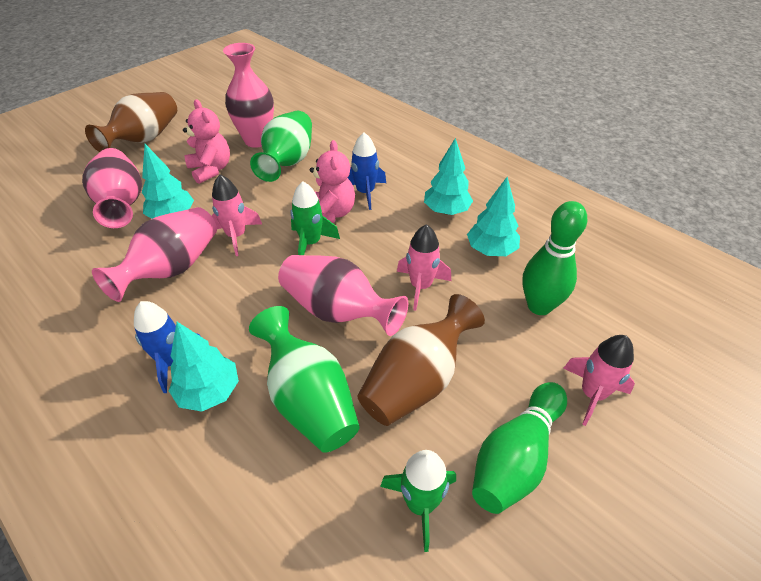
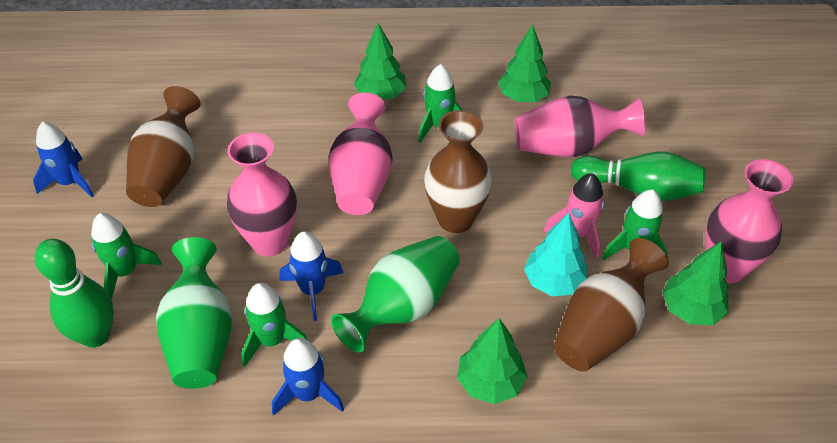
blue rocket: 2 -> 3
brown vase: 2 -> 3
green rocket: 2 -> 4
green tree: 0 -> 4
pink rocket: 3 -> 1
pink teddy bear: 2 -> 0
turquoise tree: 4 -> 1

